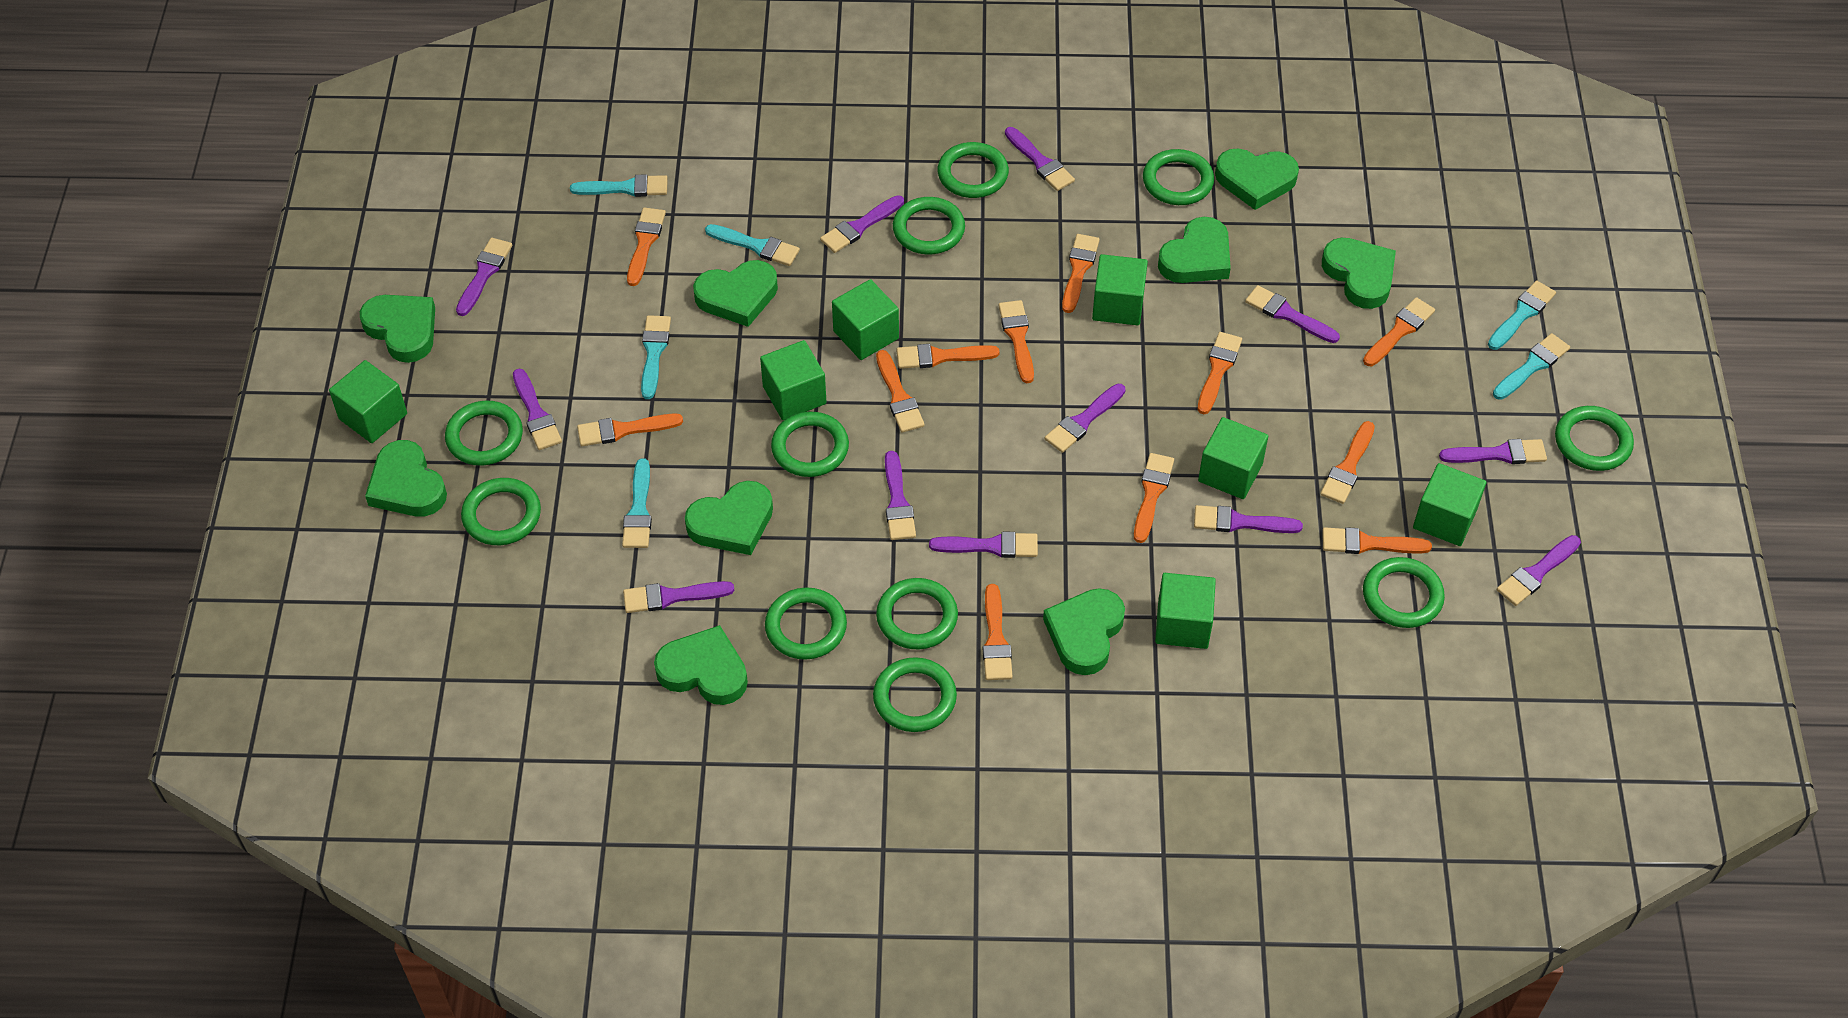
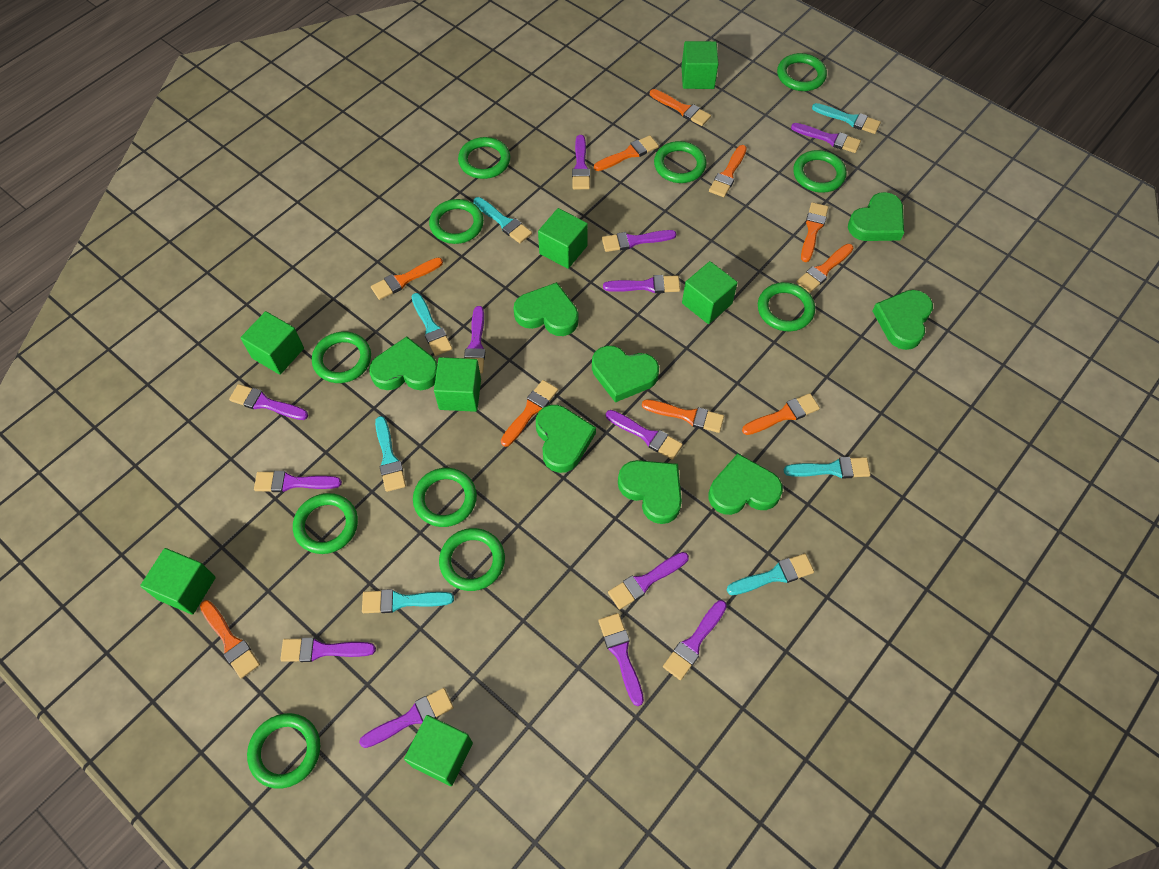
green heart: 9 -> 8
orange brush: 12 -> 10
purple brush: 12 -> 13
turquoise brush: 6 -> 7

